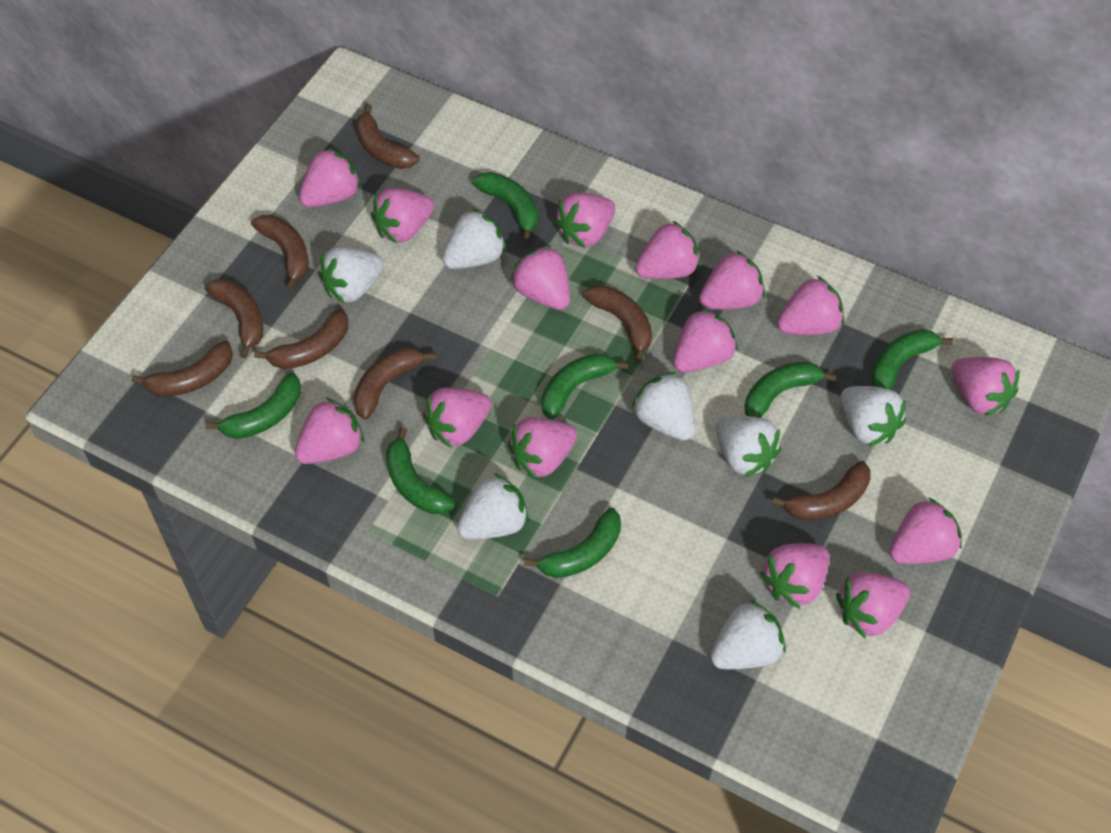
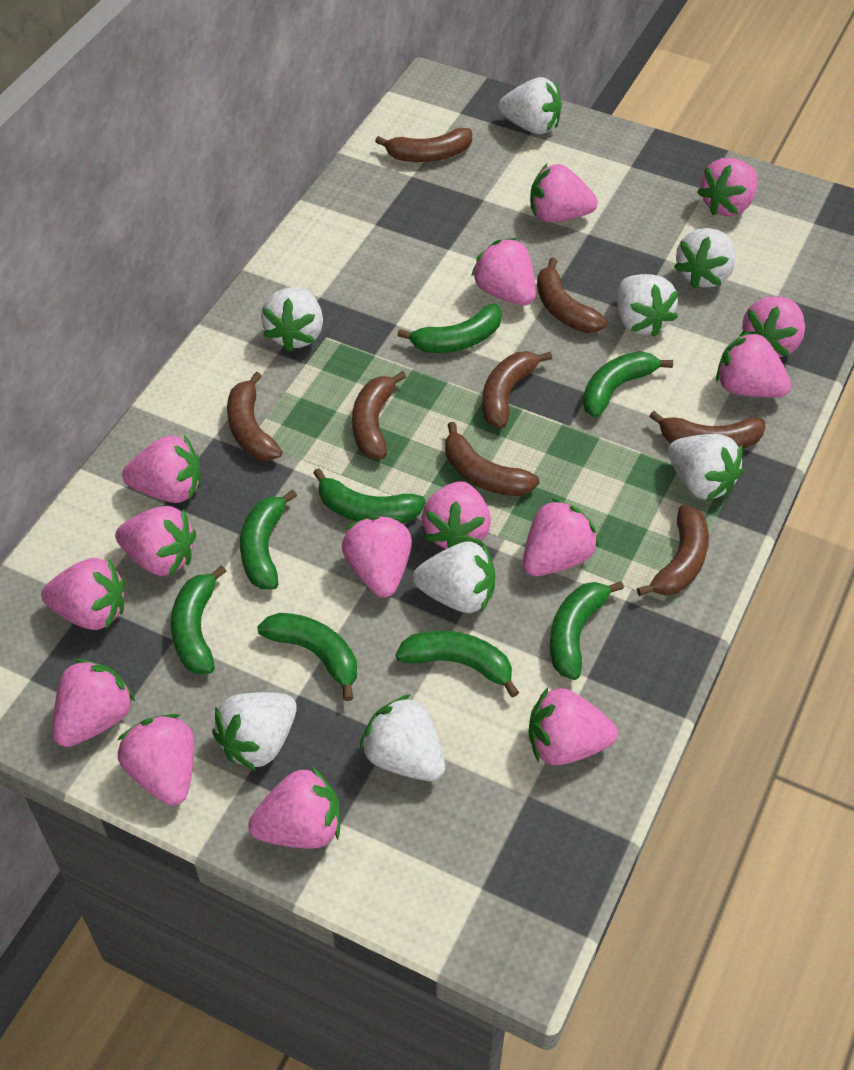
green banana: 7 -> 8
white strawberry: 7 -> 8

